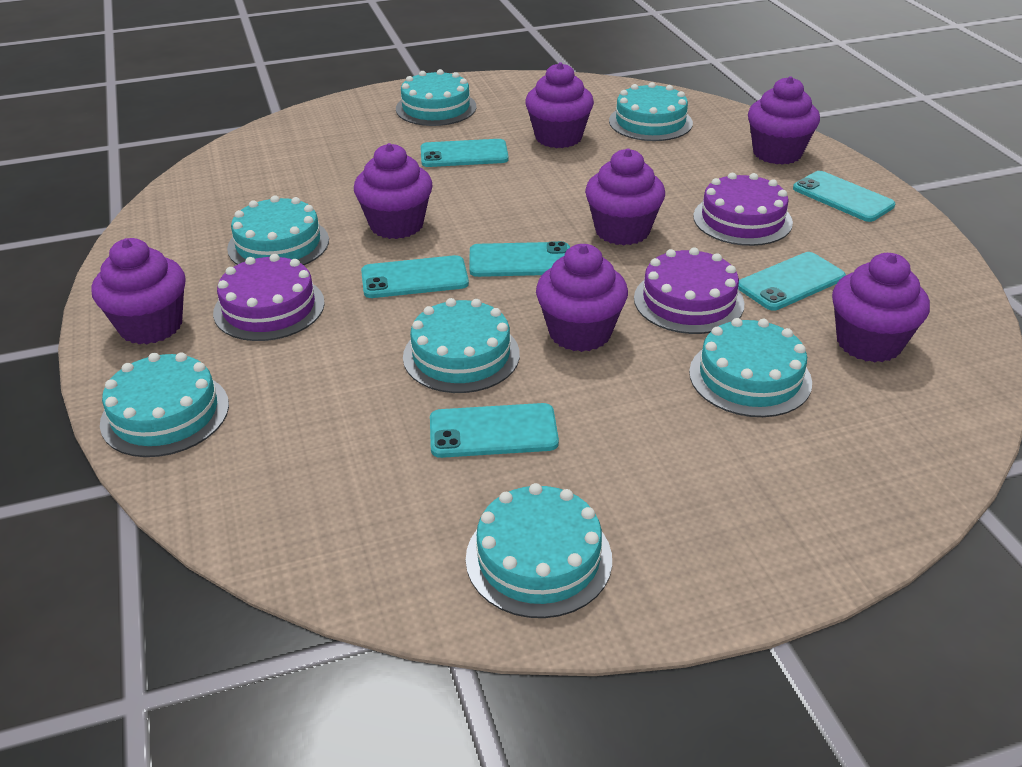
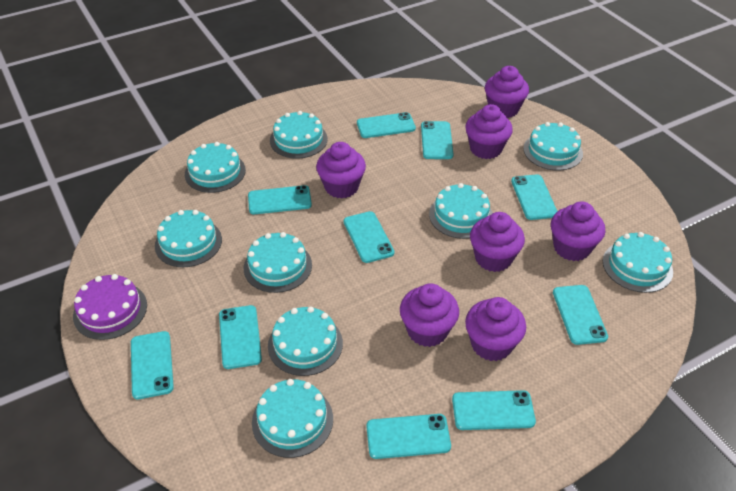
purple cake: 3 -> 1
turquoise cake: 7 -> 9
turquoise phone: 6 -> 10

